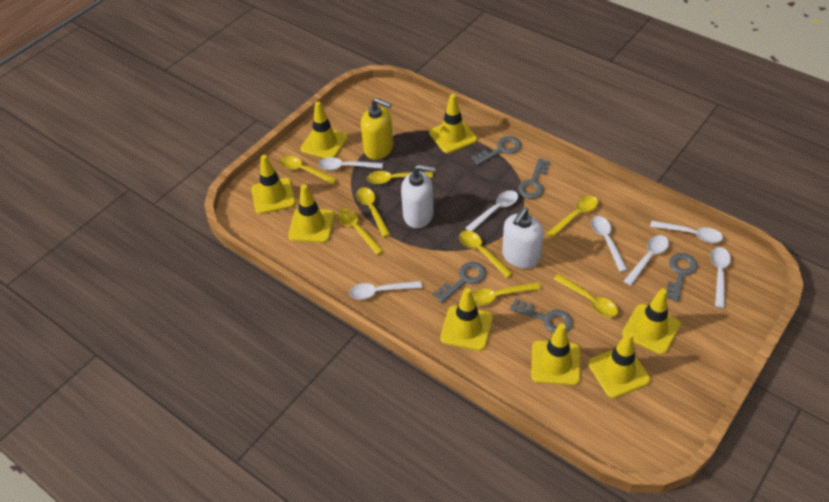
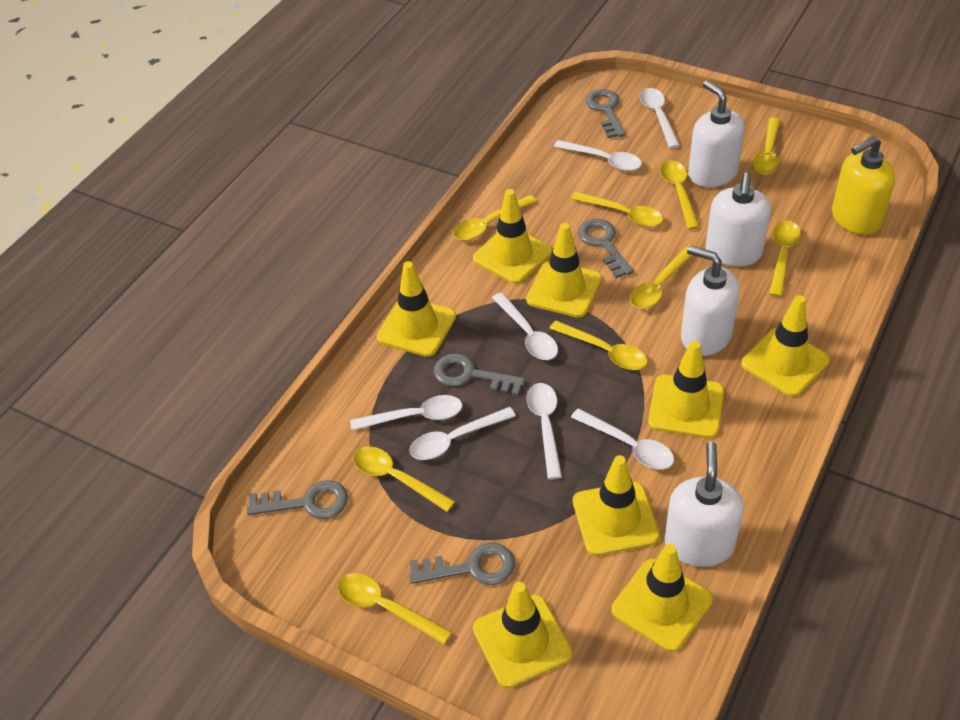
white soap dispenser: 2 -> 4
yellow spoon: 8 -> 9

